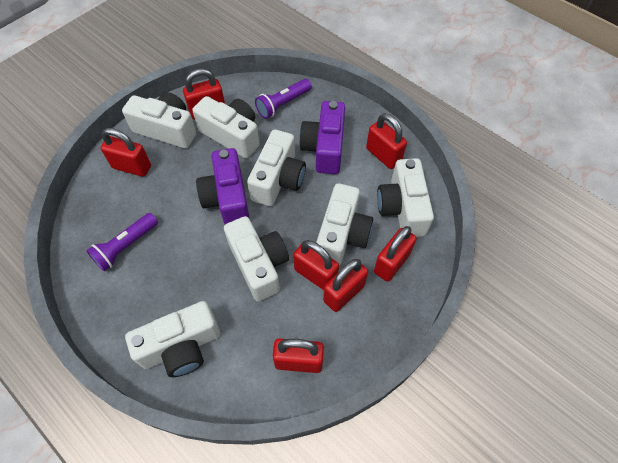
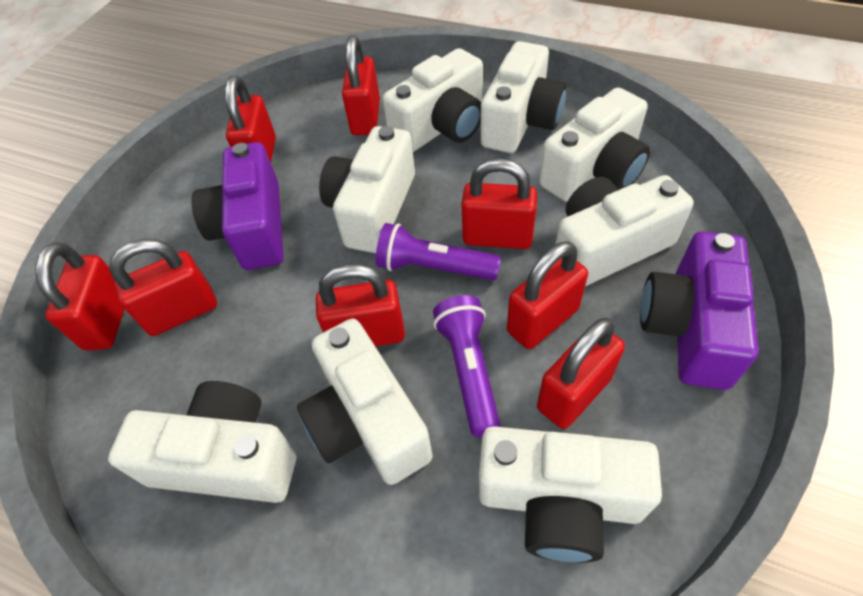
red padlock: 7 -> 8
white camera: 7 -> 8

